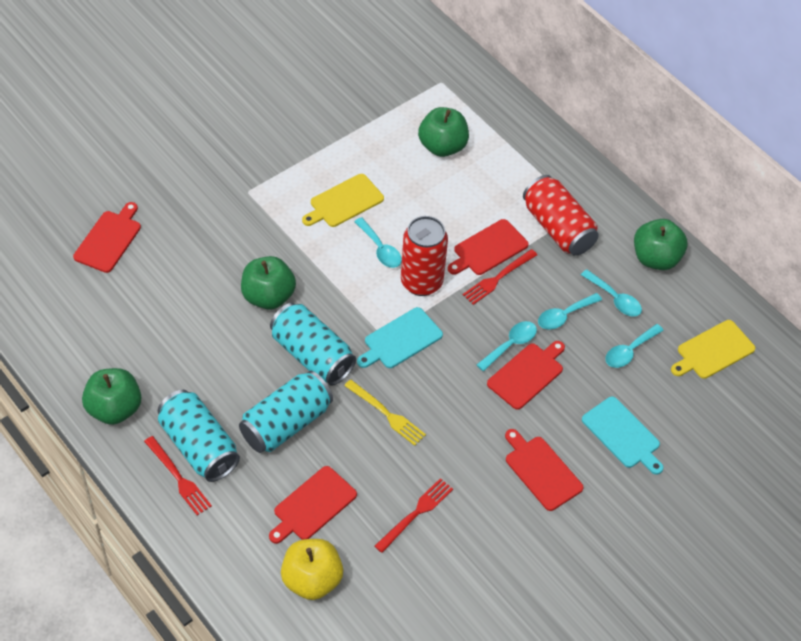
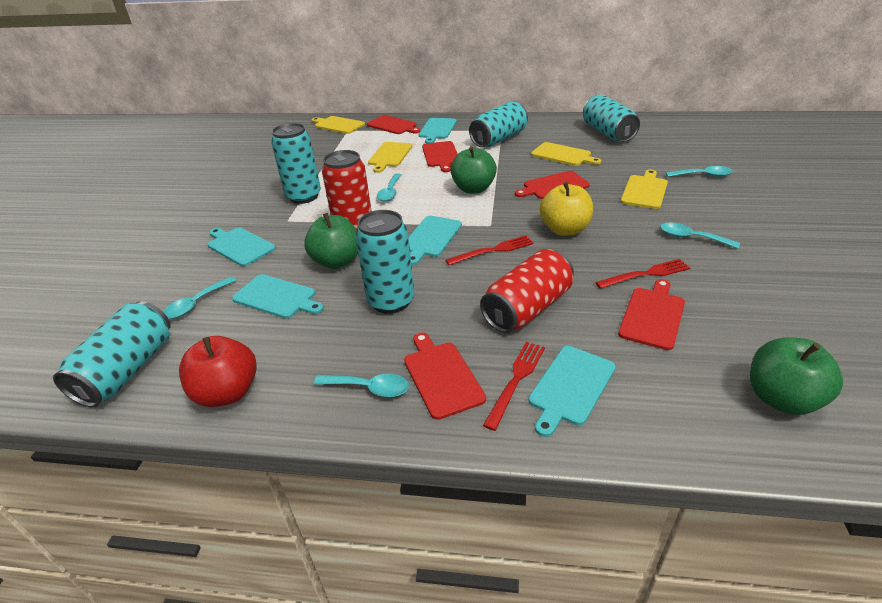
green apple: 4 -> 3
red apple: 0 -> 1
turquoise can: 3 -> 5
turquoise cutting board: 2 -> 5
yellow cutting board: 2 -> 4
yellow fork: 1 -> 0

